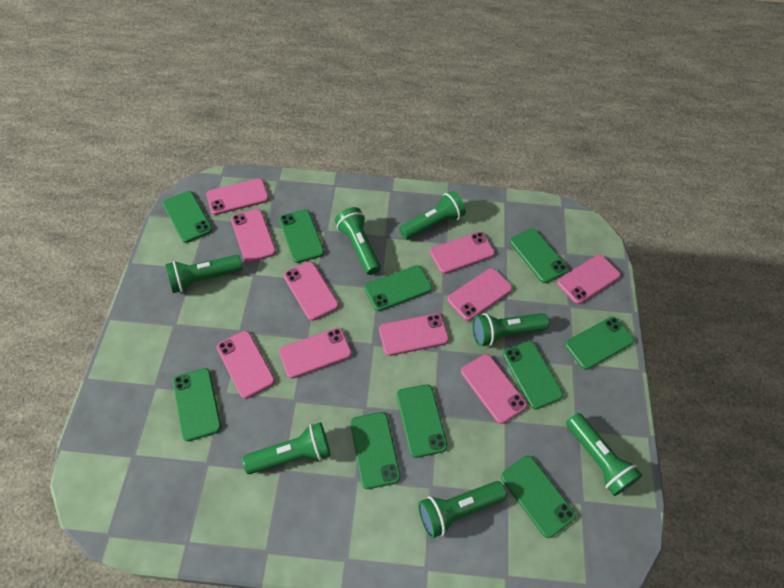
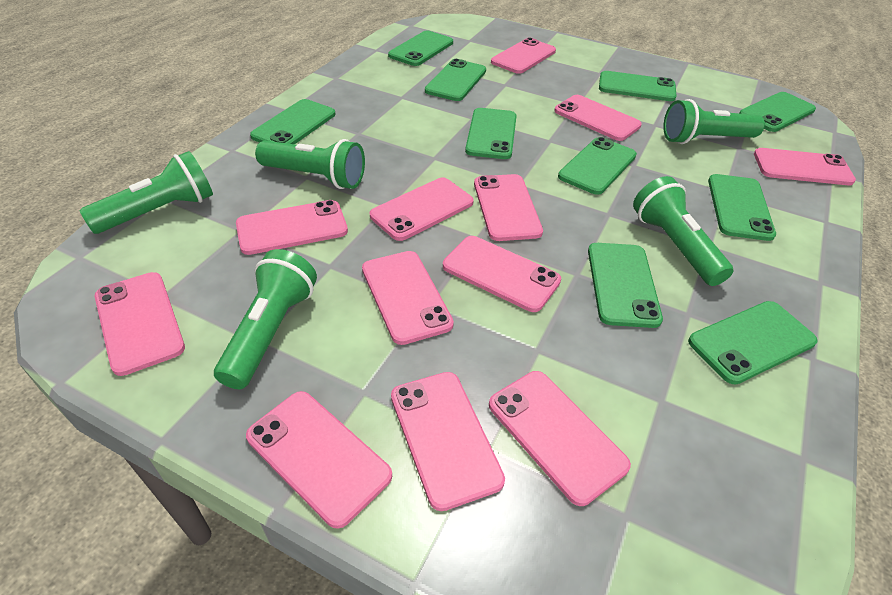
green flashlight: 7 -> 5
pink phone: 10 -> 12

